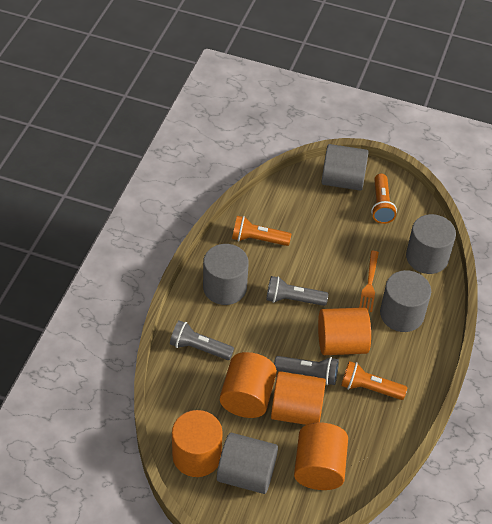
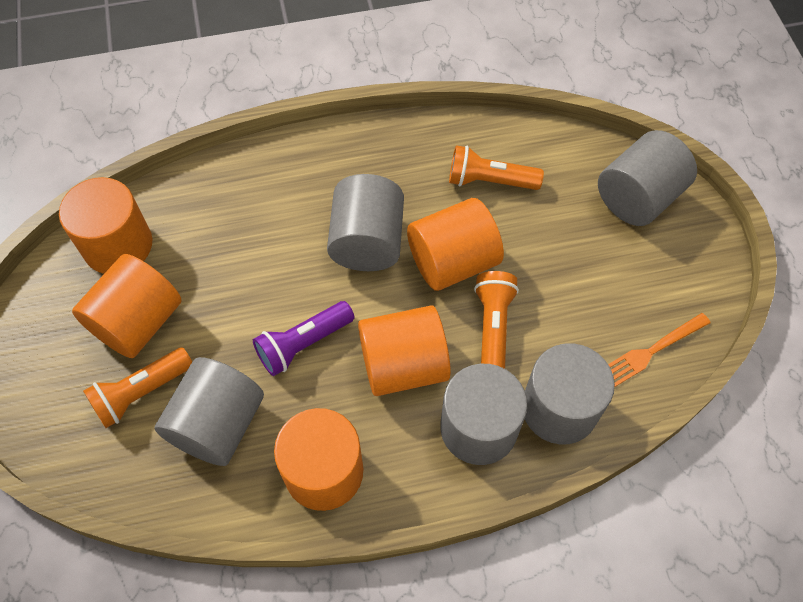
grey flashlight: 3 -> 0
purple flashlight: 0 -> 1

